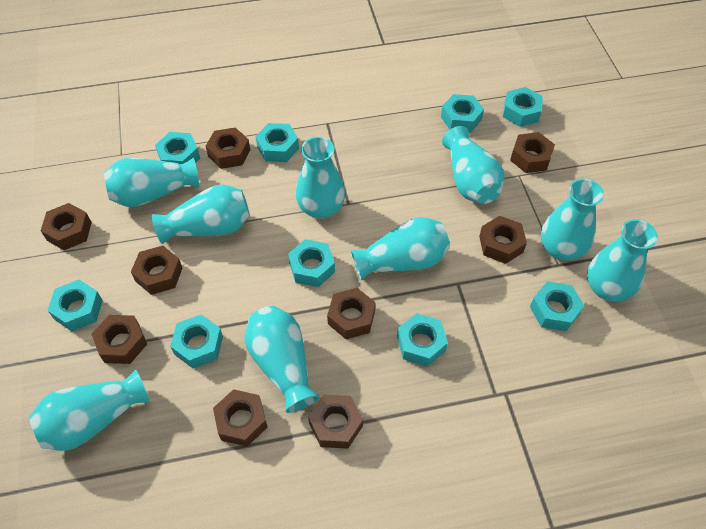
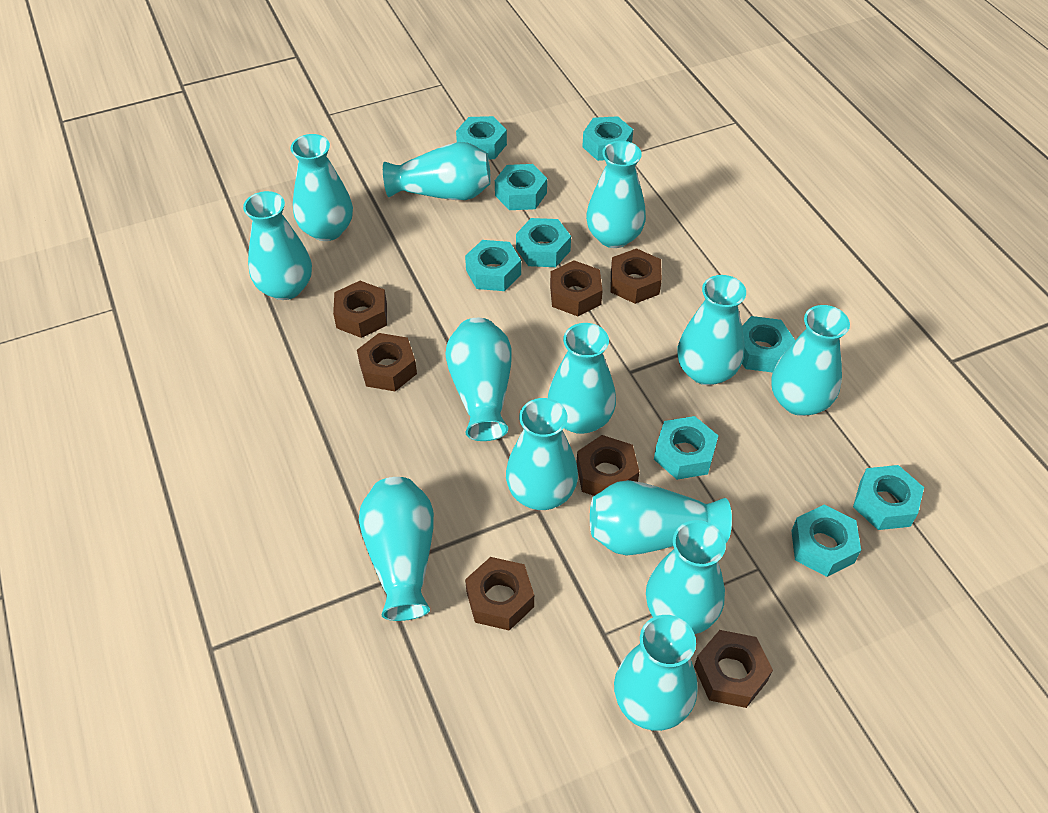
brown nut: 9 -> 7
turquoise vase: 9 -> 13

